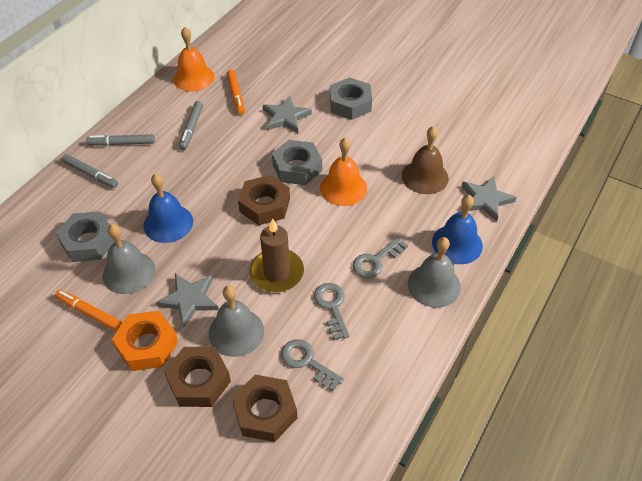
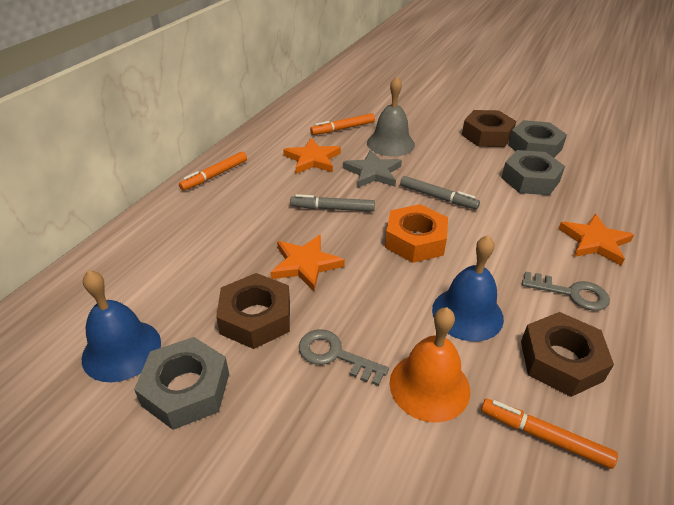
brown bell: 1 -> 0
brown candle: 1 -> 0
grey bell: 3 -> 1
grey key: 3 -> 2
grey marker: 3 -> 2
grey star: 3 -> 1
orange bell: 2 -> 1
orange marker: 2 -> 3
orange star: 0 -> 3

